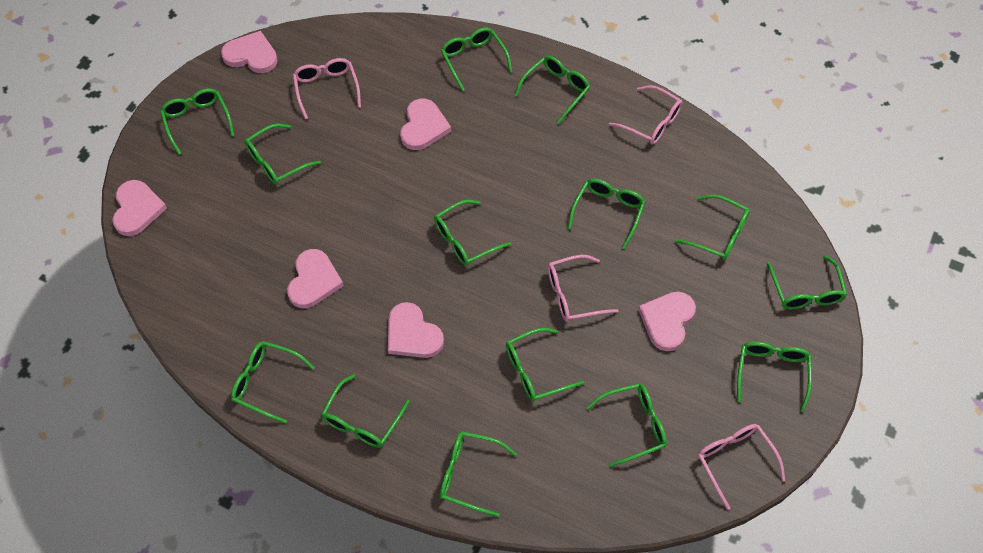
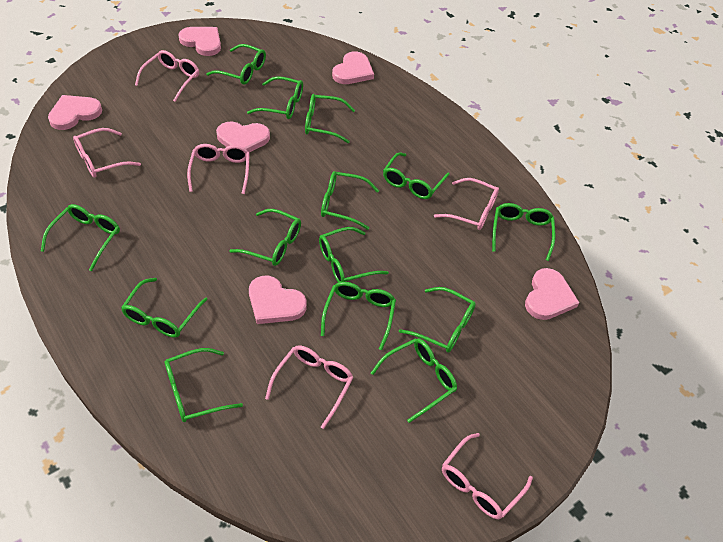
pink glasses: 4 -> 6

